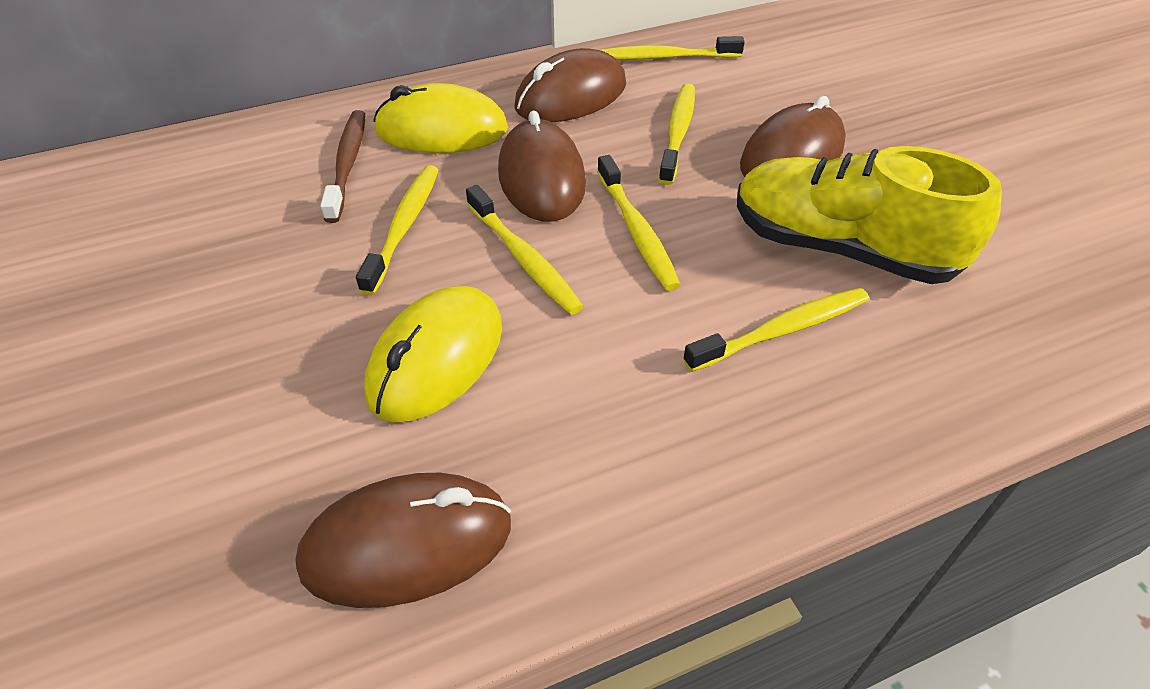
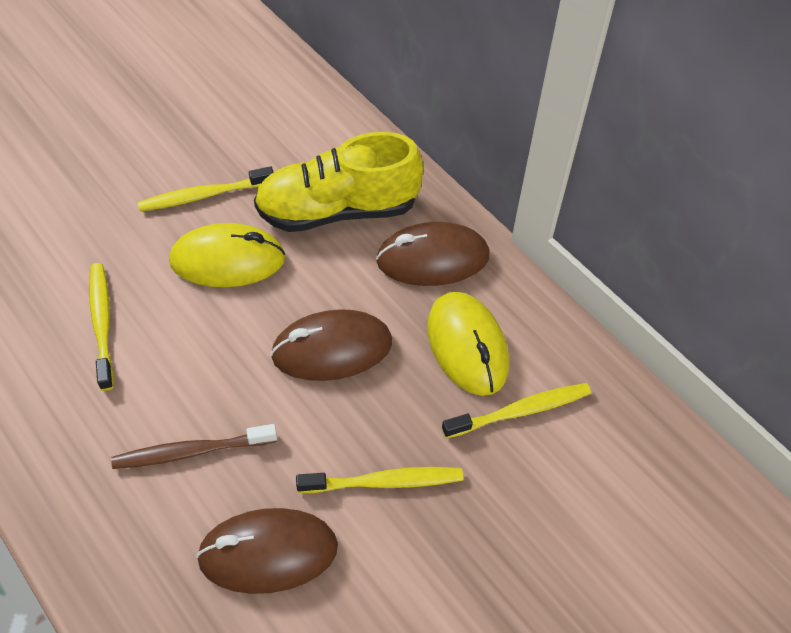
brown mouse: 4 -> 3
yellow toothbrush: 6 -> 4

